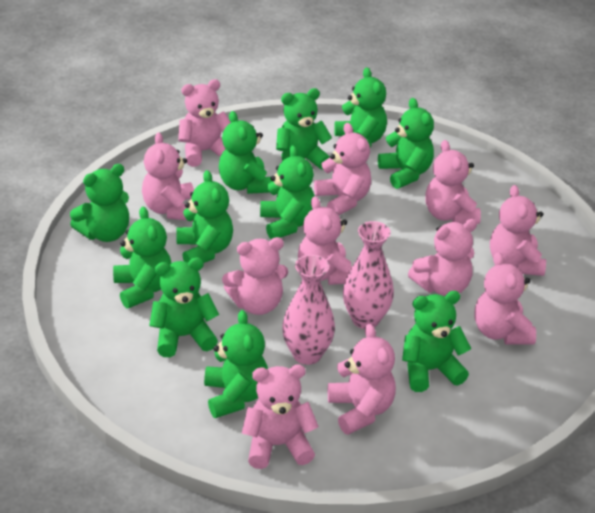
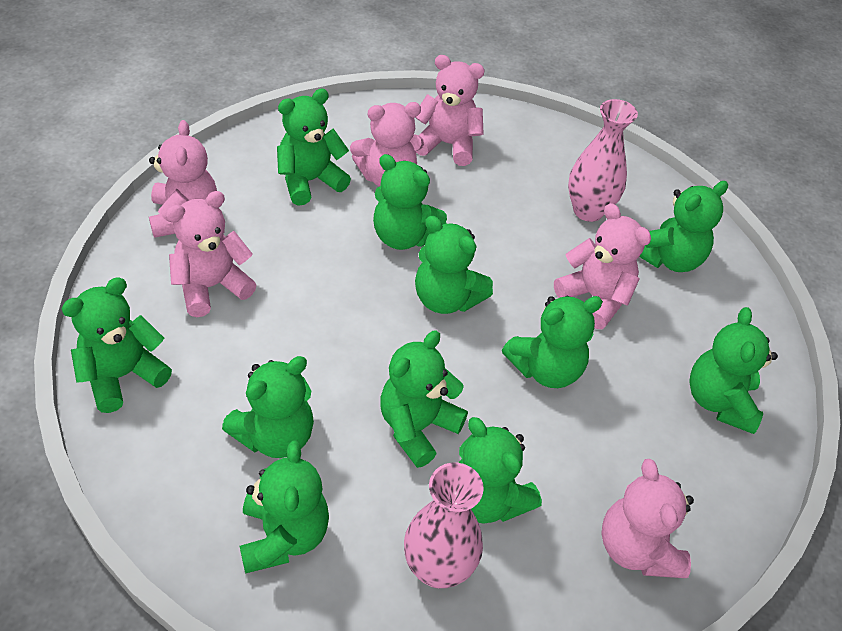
pink teddy bear: 11 -> 6

